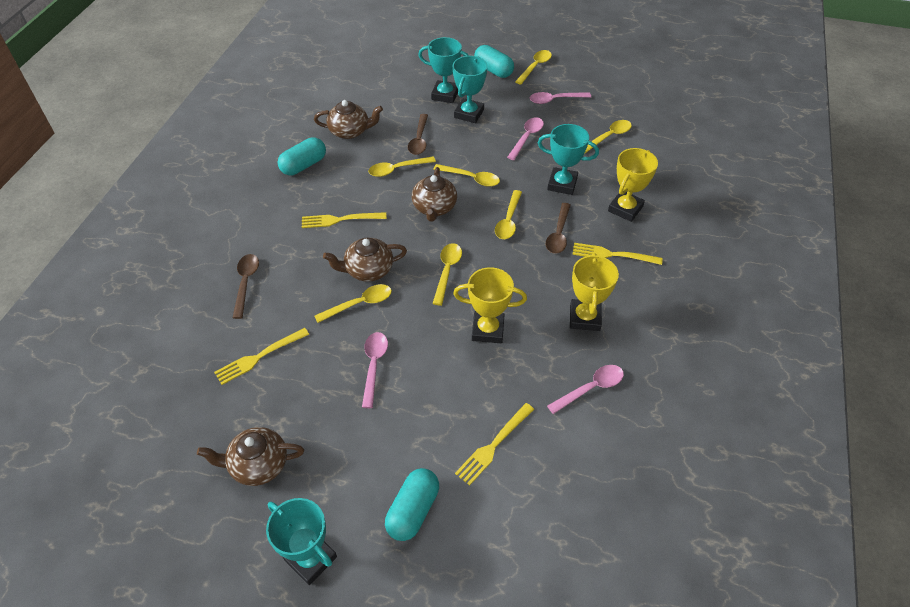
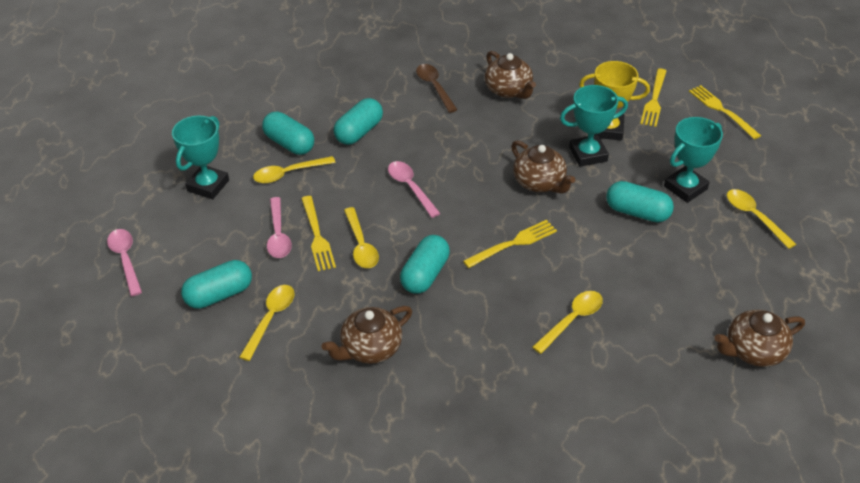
brown spoon: 3 -> 1
pink spoon: 4 -> 3
turquoise capsule: 3 -> 5
turquoise trophy: 4 -> 3
yellow spoon: 7 -> 5
yellow trophy: 3 -> 1

